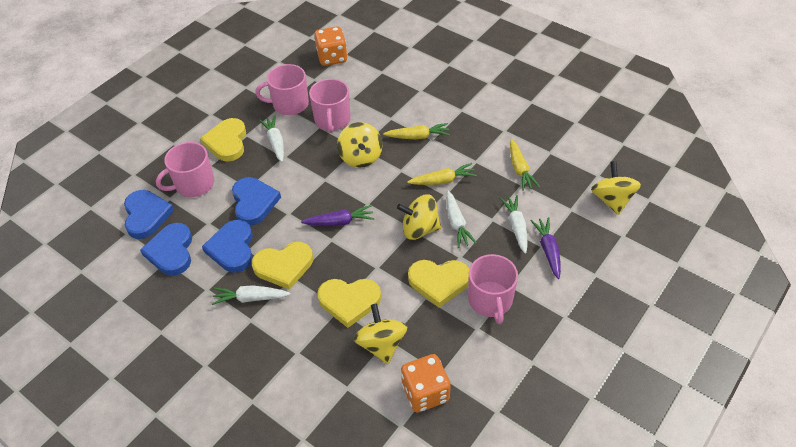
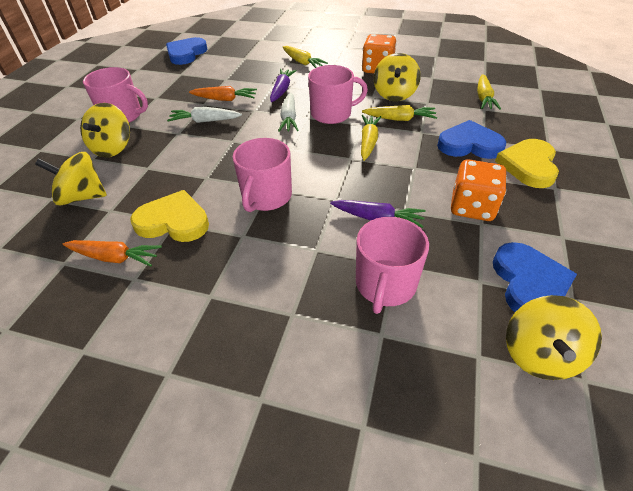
blue heart: 4 -> 3
orange carrot: 0 -> 2
white carrot: 4 -> 2
yellow carrot: 3 -> 4
yellow heart: 4 -> 2

